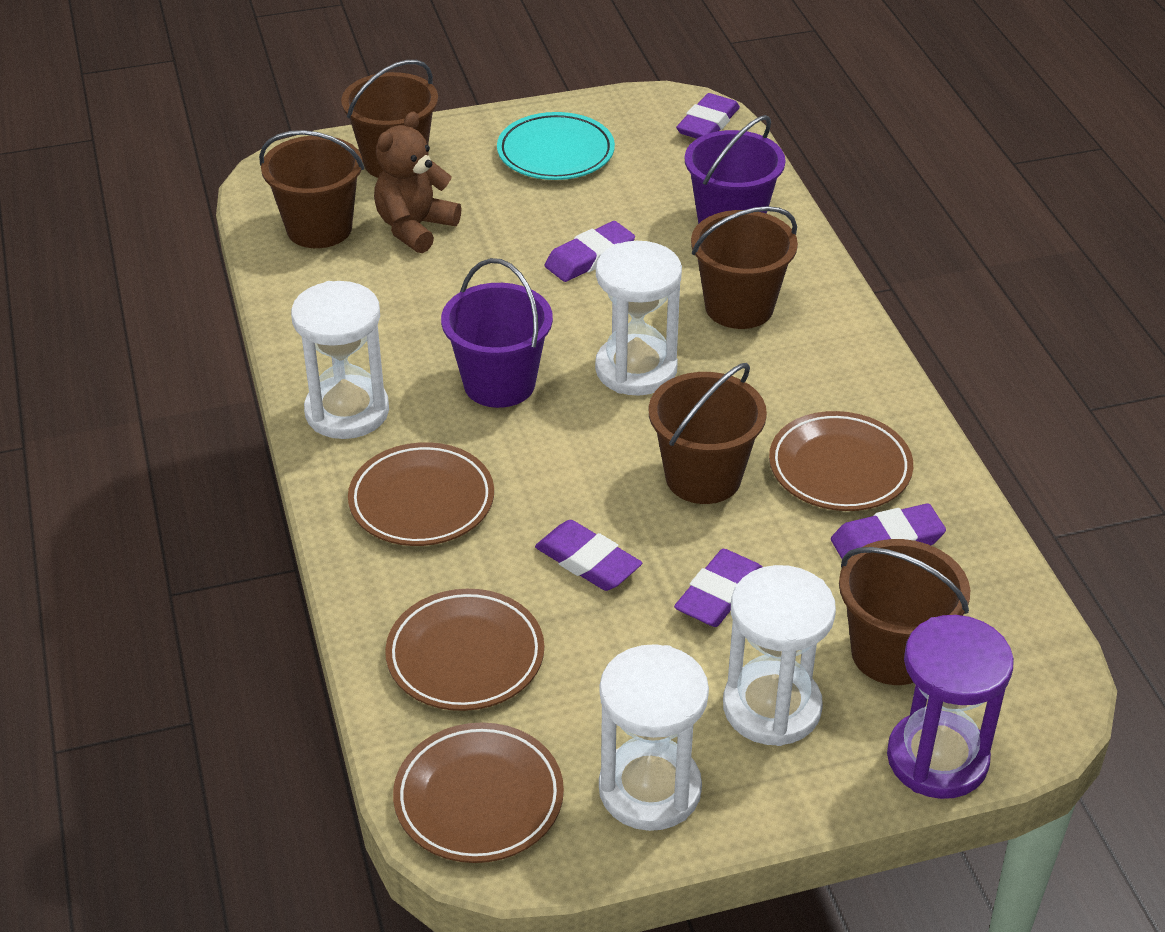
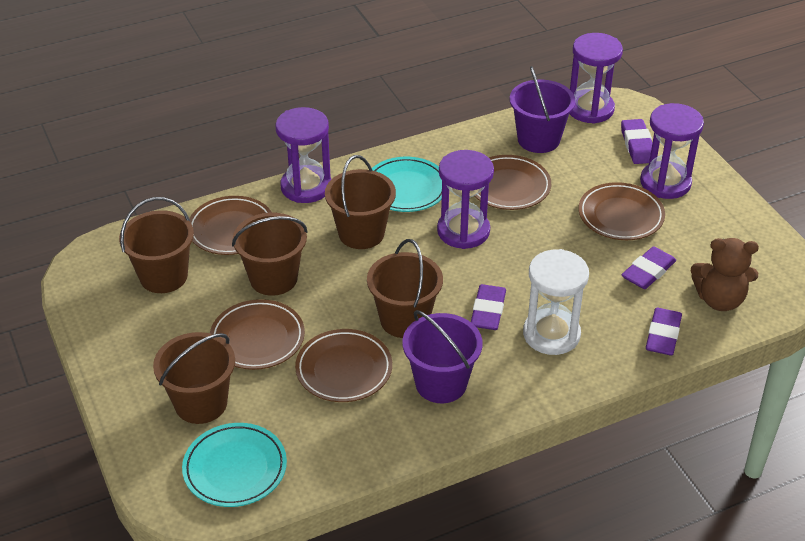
brown plate: 4 -> 5
purple eraser: 5 -> 4
purple hourglass: 1 -> 4
turquoise plate: 1 -> 2
white hourglass: 4 -> 1

